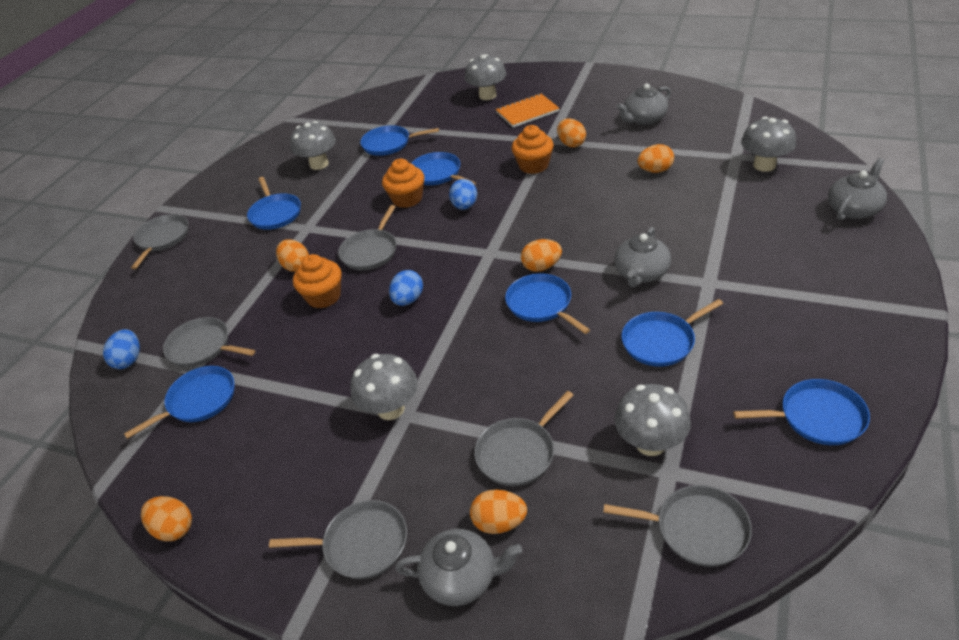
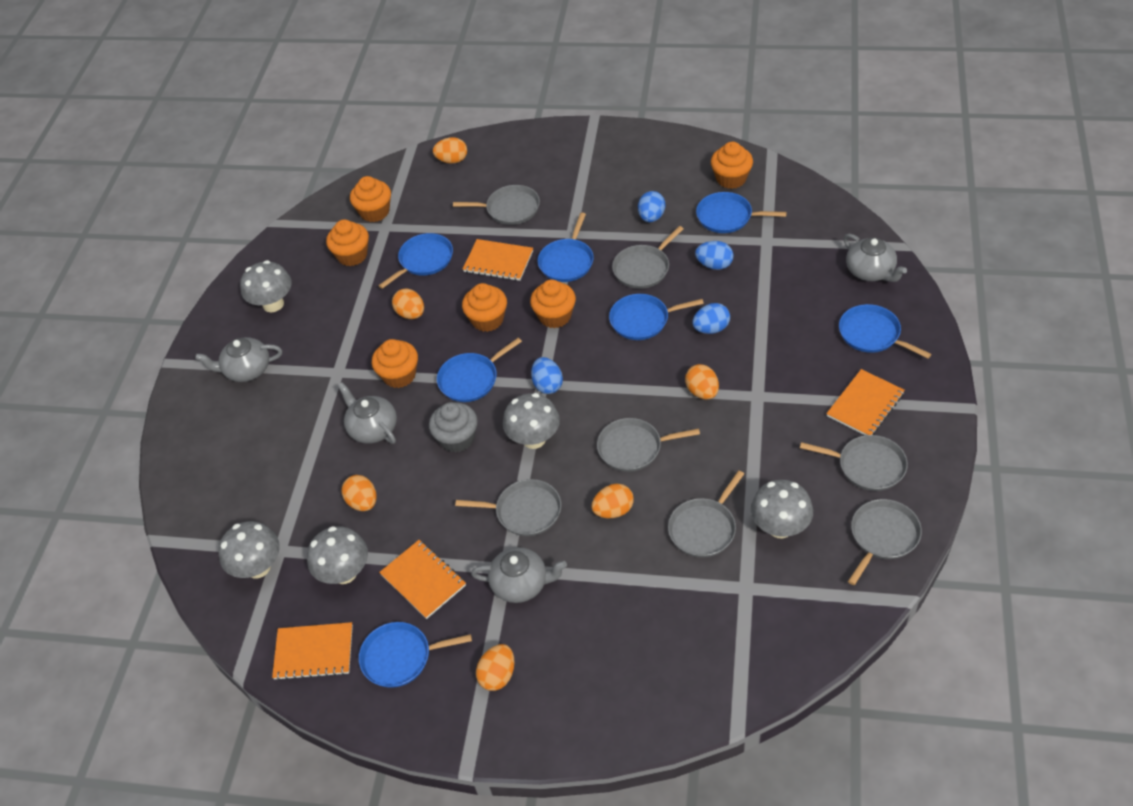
blue egg: 3 -> 4
grey cupcake: 0 -> 1
grey pan: 6 -> 7
orange cupcake: 3 -> 6
orange notebook: 1 -> 4

